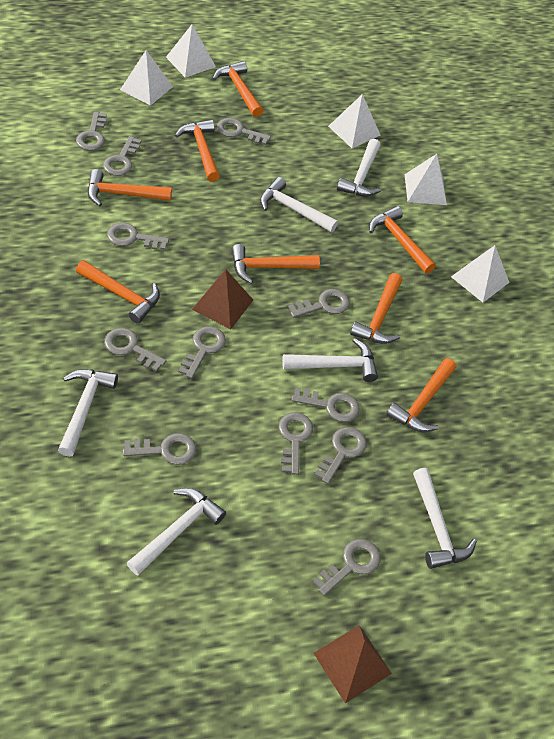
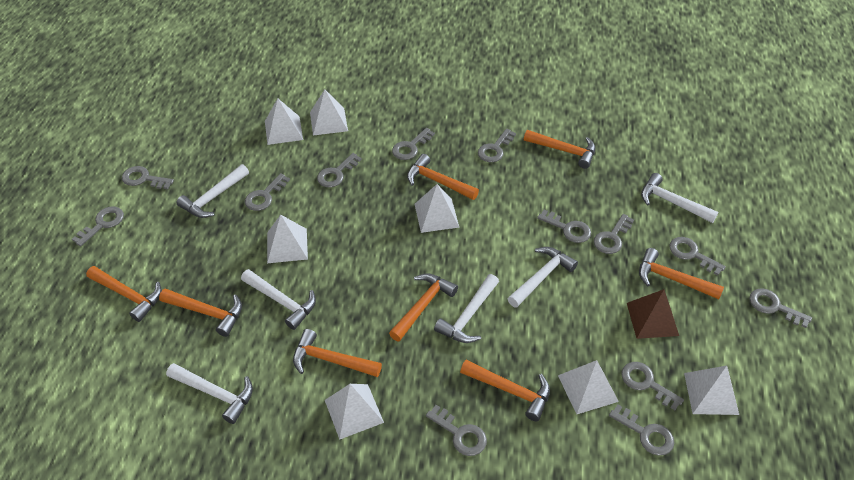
brown pyramid: 2 -> 1
grey key: 12 -> 13
white pyramid: 5 -> 7

